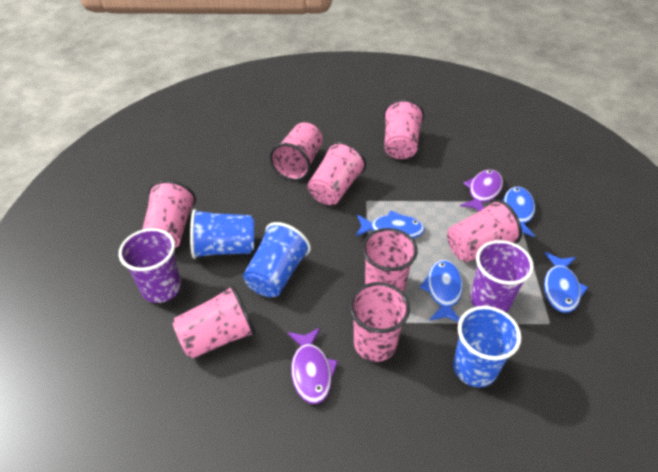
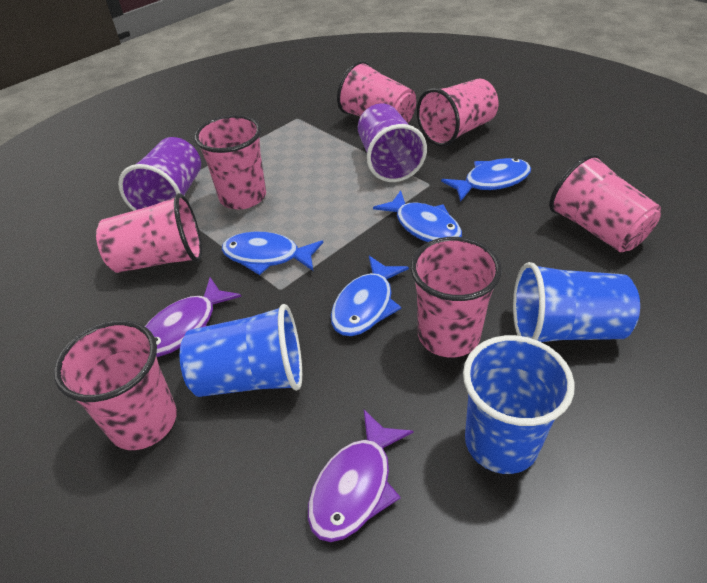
pink cup: 8 -> 7

